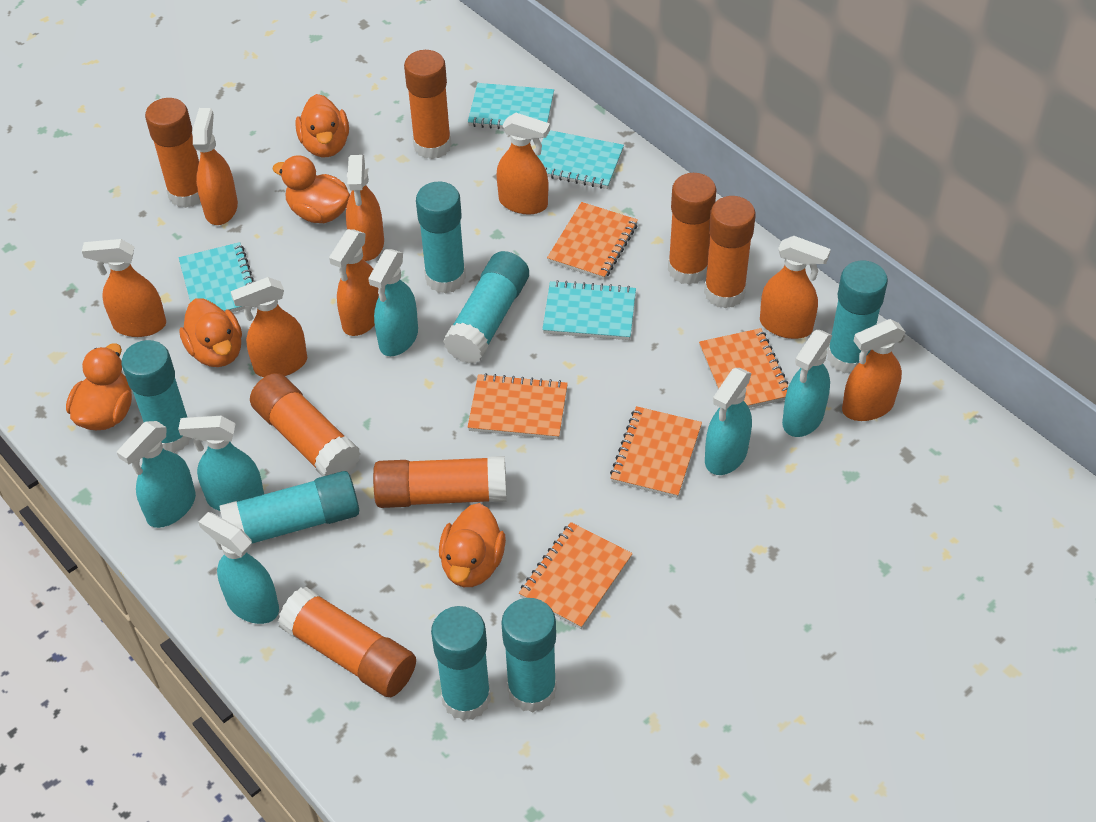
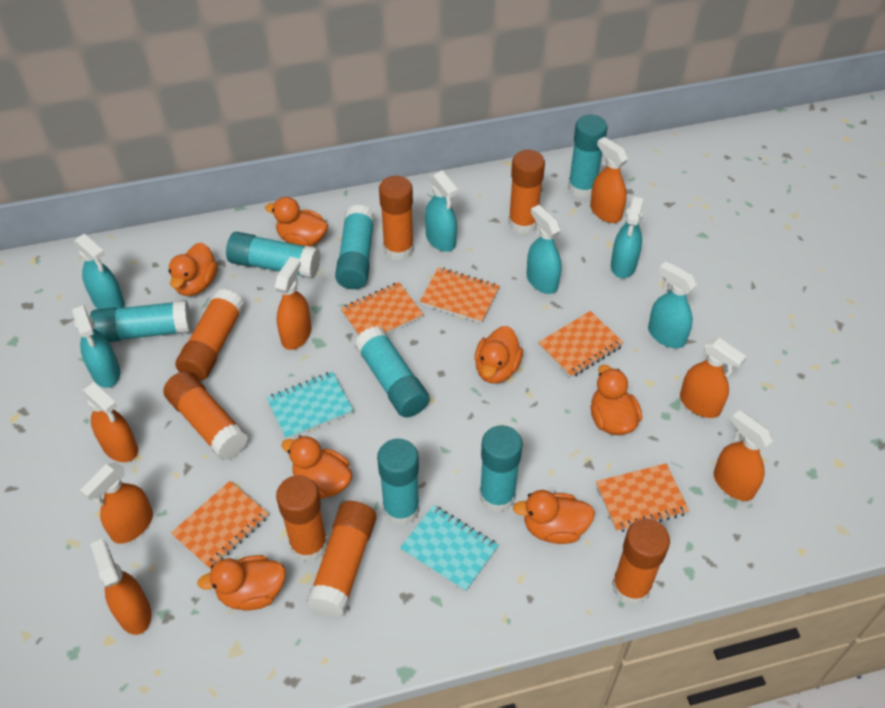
orange duck: 5 -> 7
orange spray bottle: 8 -> 7
turquoise notebook: 4 -> 2

